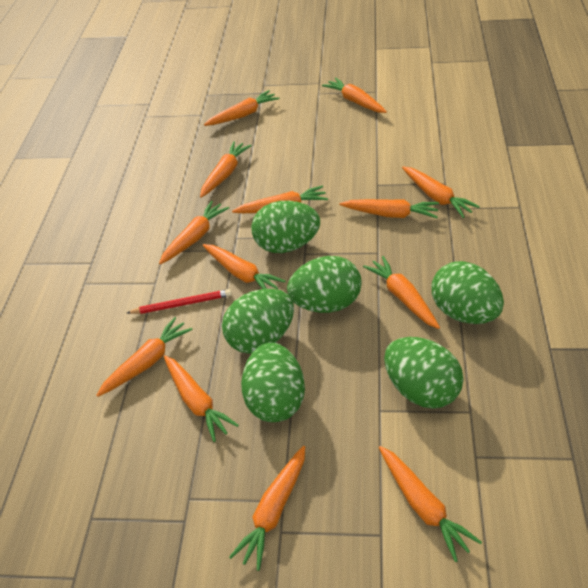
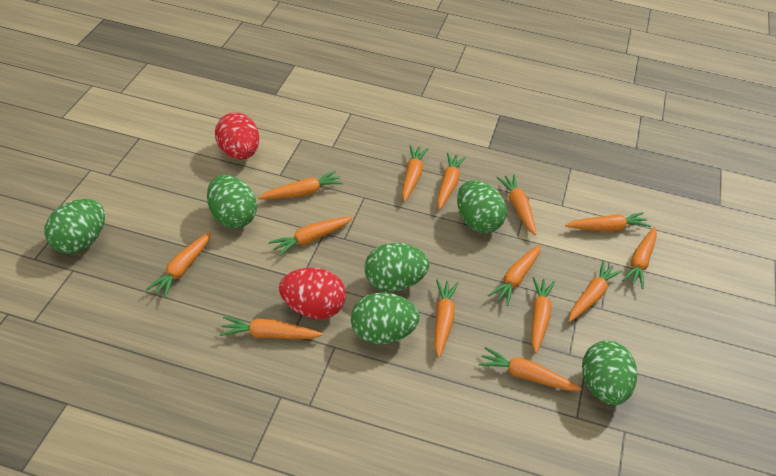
orange carrot: 13 -> 14
red egg: 0 -> 2
red pencil: 1 -> 0

